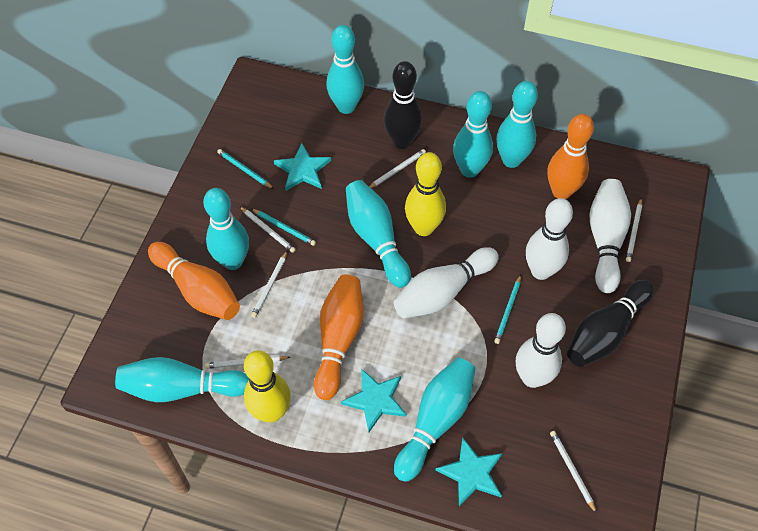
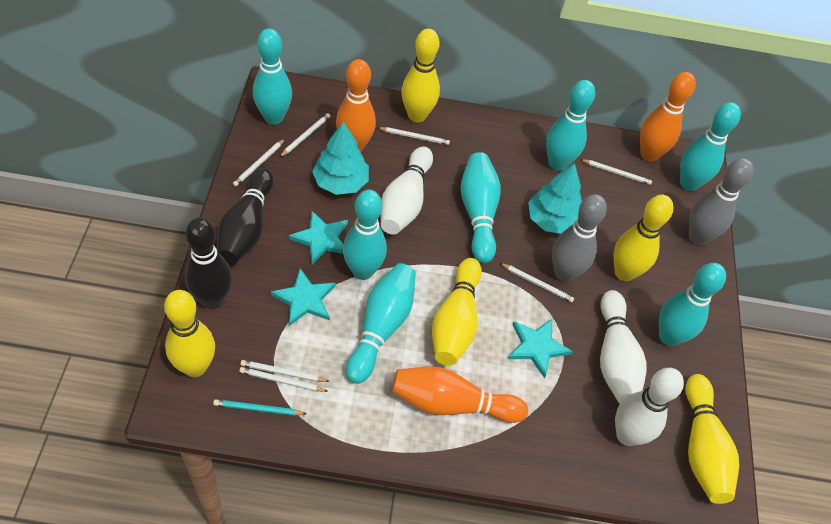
grey bowling pin: 0 -> 2
turquoise pencil: 3 -> 1
turquoise tree: 0 -> 2
white bowling pin: 4 -> 3
white pencil: 6 -> 7
yellow bowling pin: 2 -> 5

